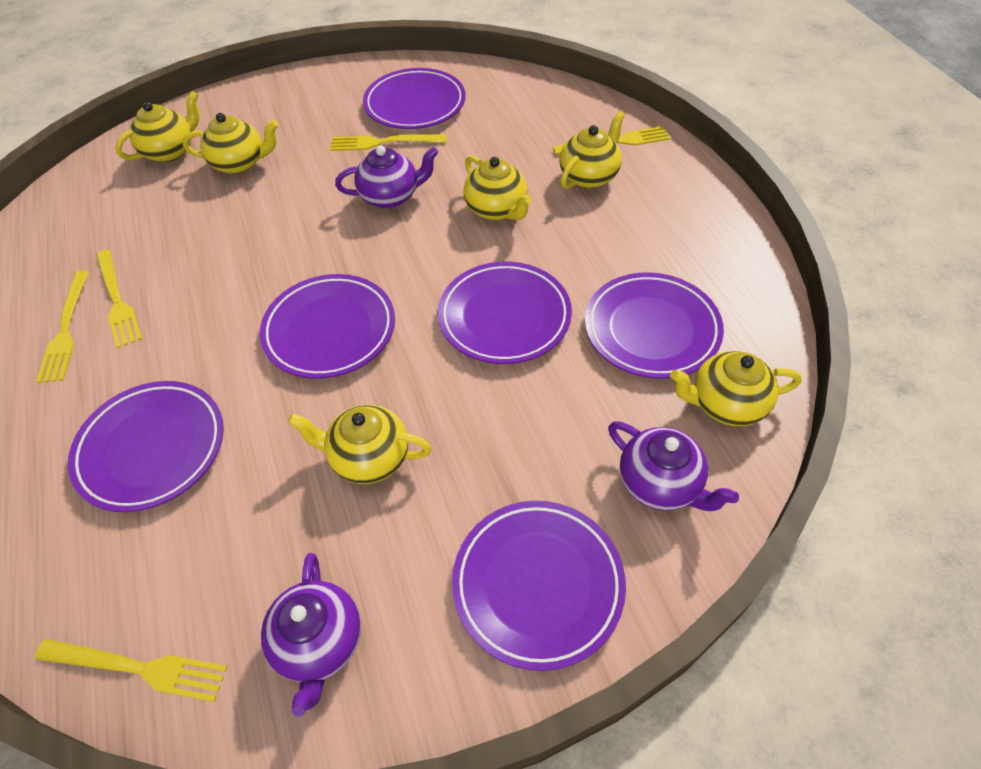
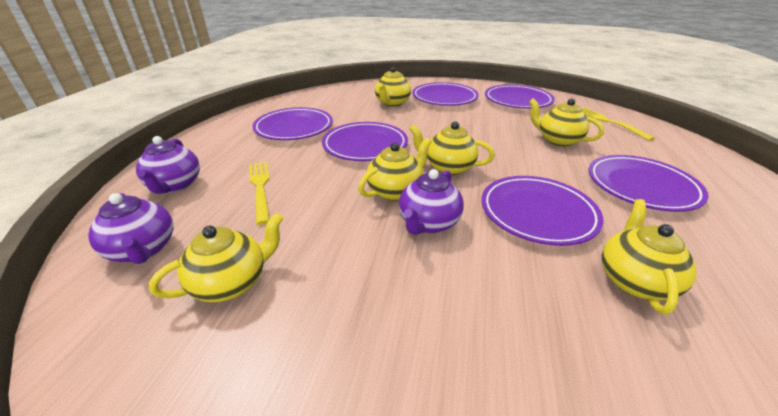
yellow fork: 5 -> 2

